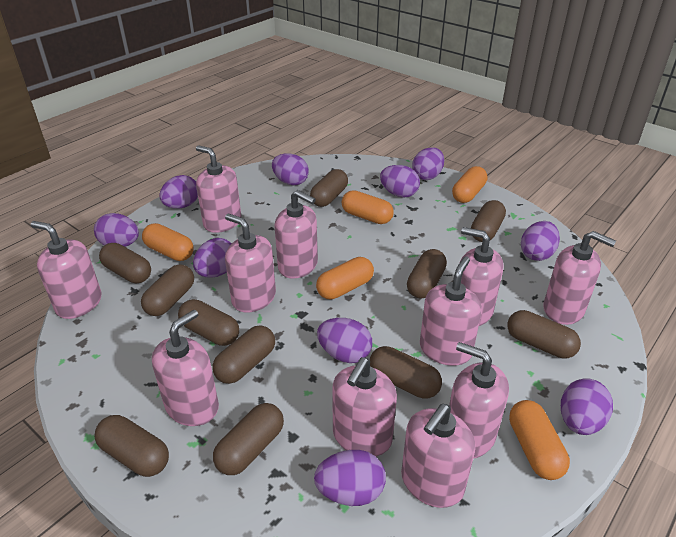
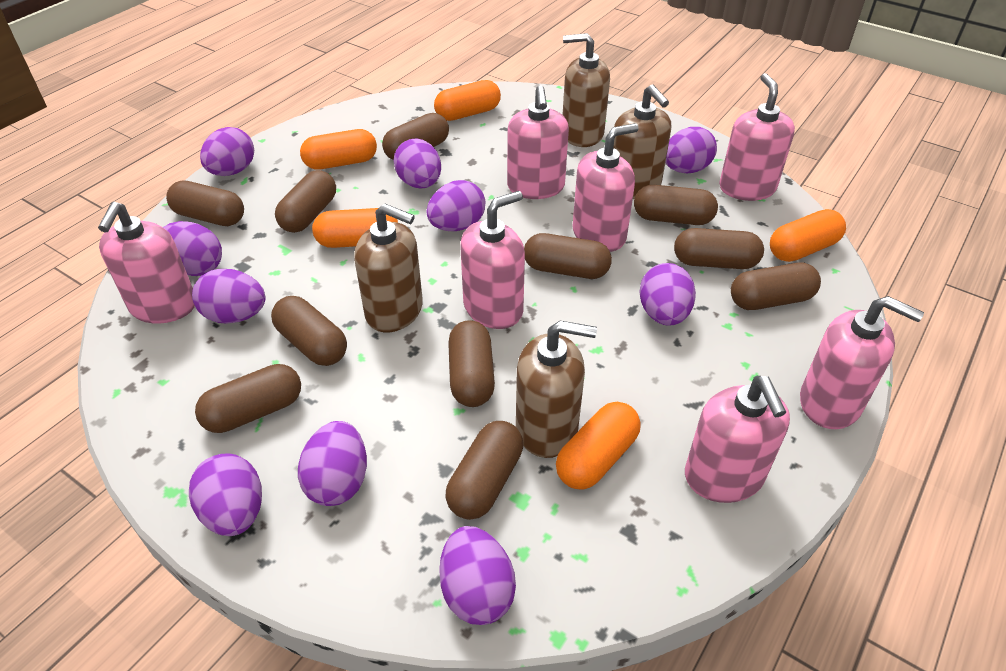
brown soap dispenser: 0 -> 4
pink soap dispenser: 11 -> 7

